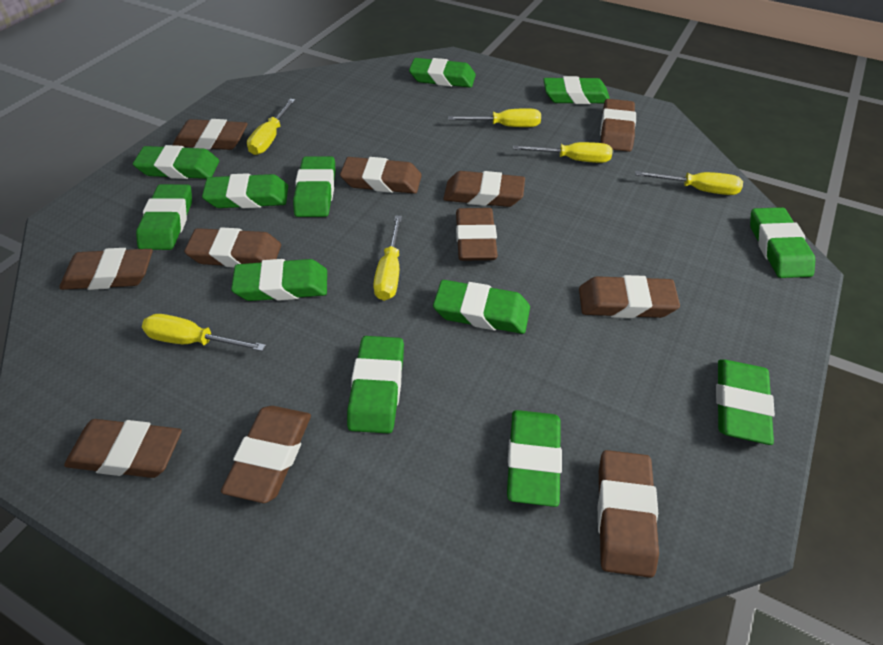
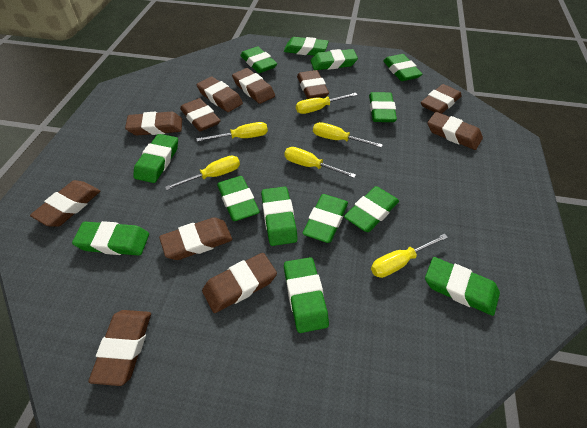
green eraser: 12 -> 13

